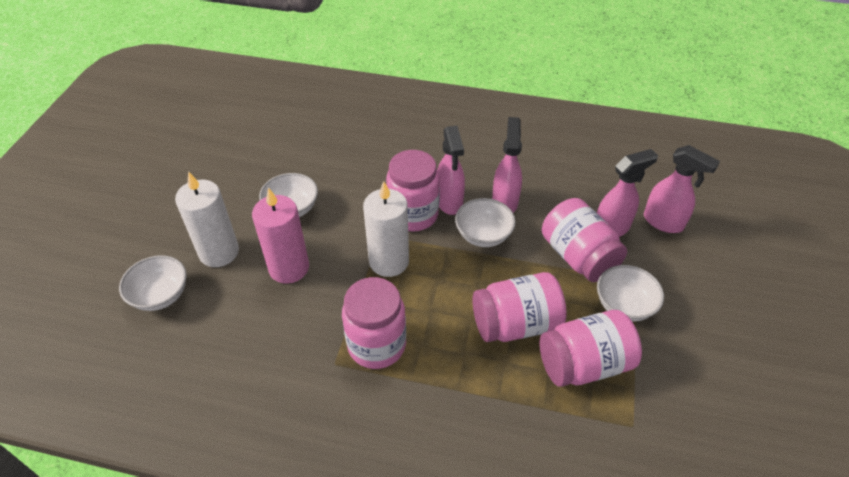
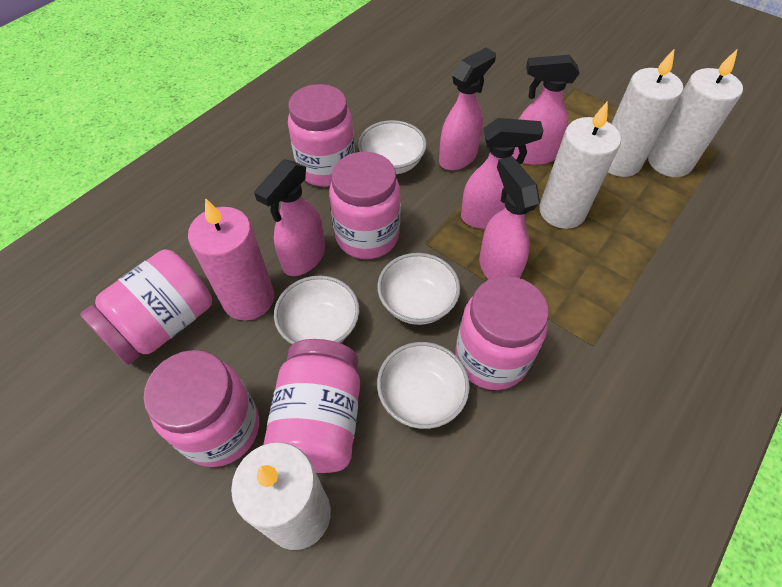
pink jar: 5 -> 6
pink spray bottle: 4 -> 5
white candle: 2 -> 4

